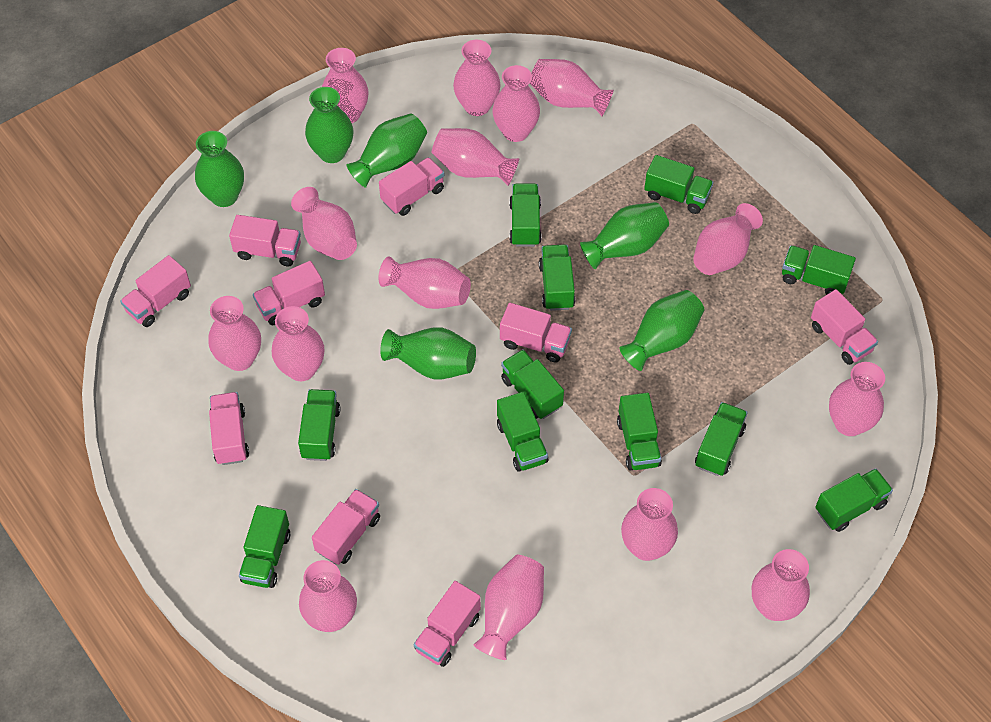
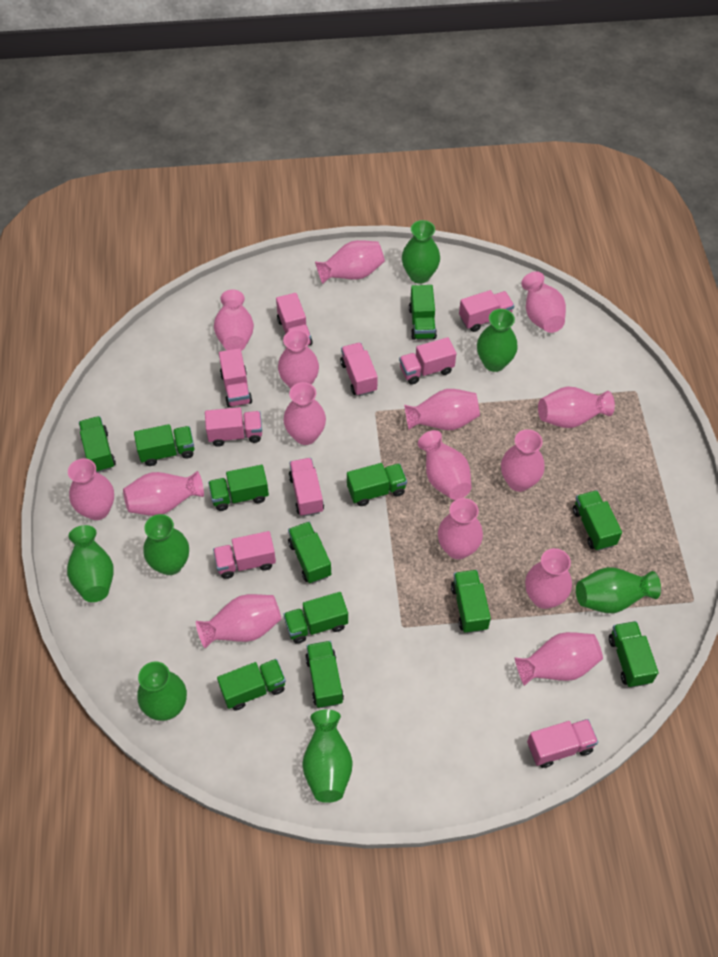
green truck: 11 -> 12
green vase: 6 -> 7

